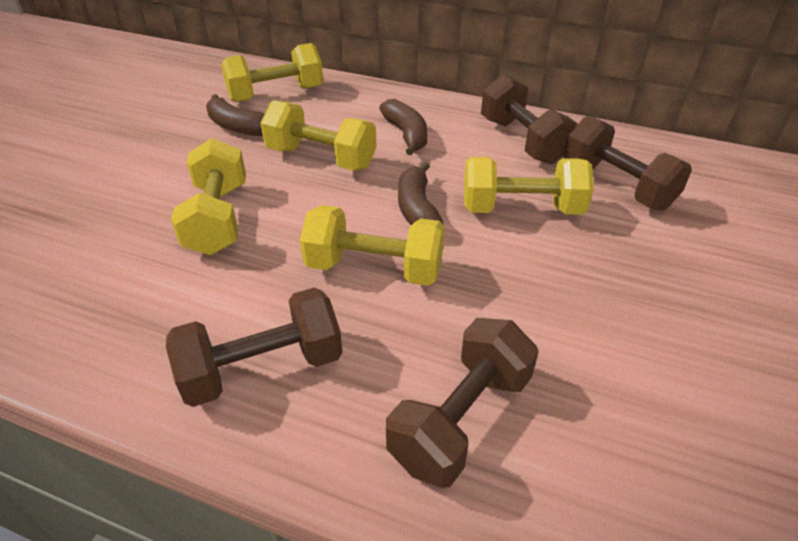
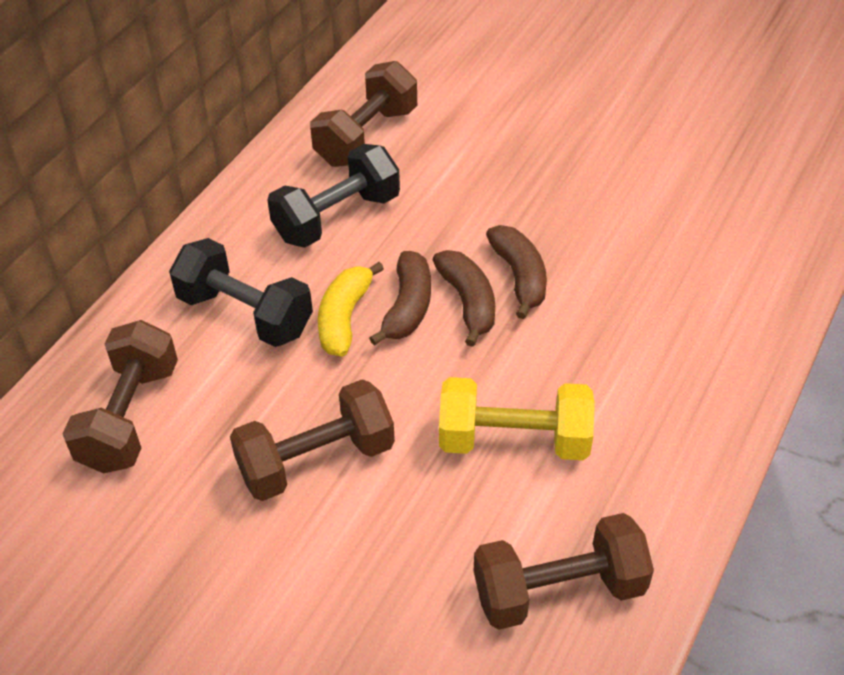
black dumbbell: 0 -> 2
yellow banana: 0 -> 1
yellow dumbbell: 5 -> 1

